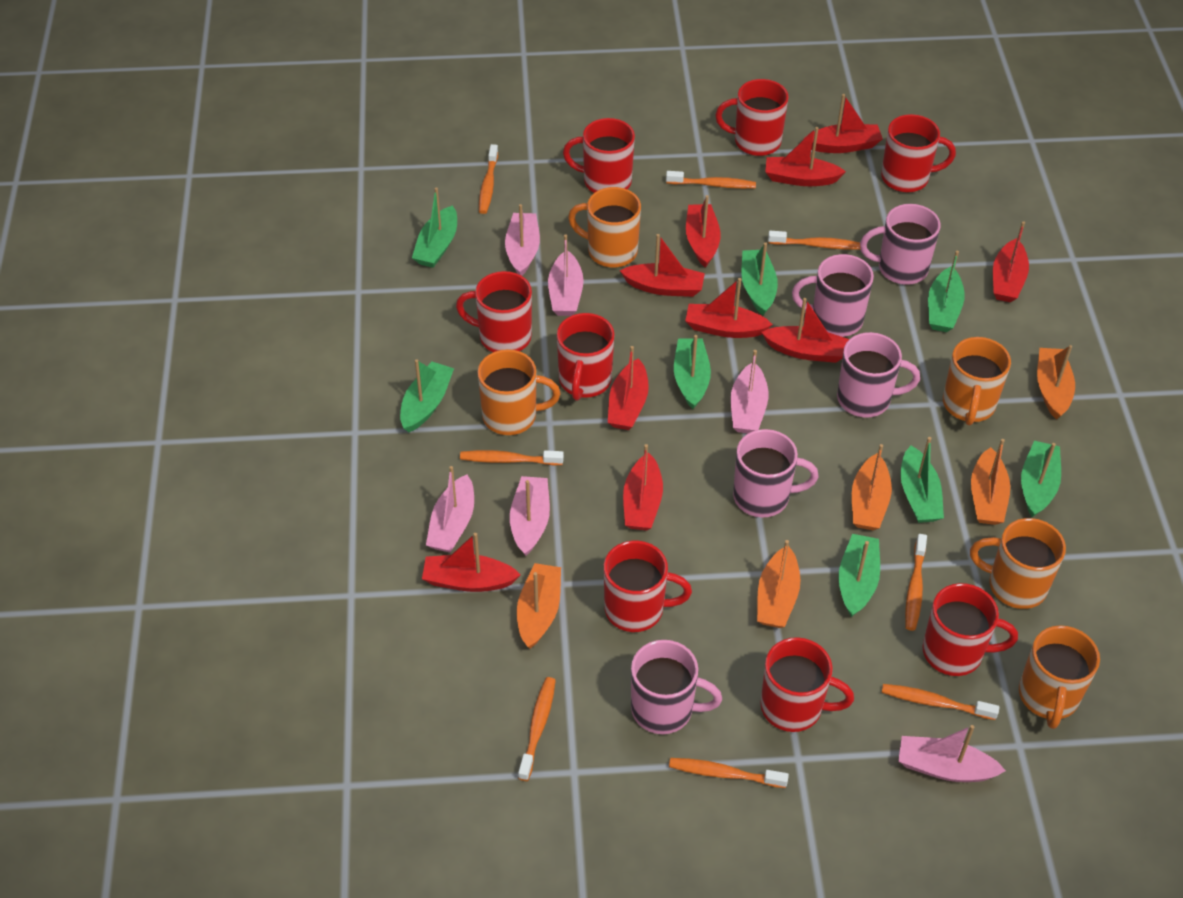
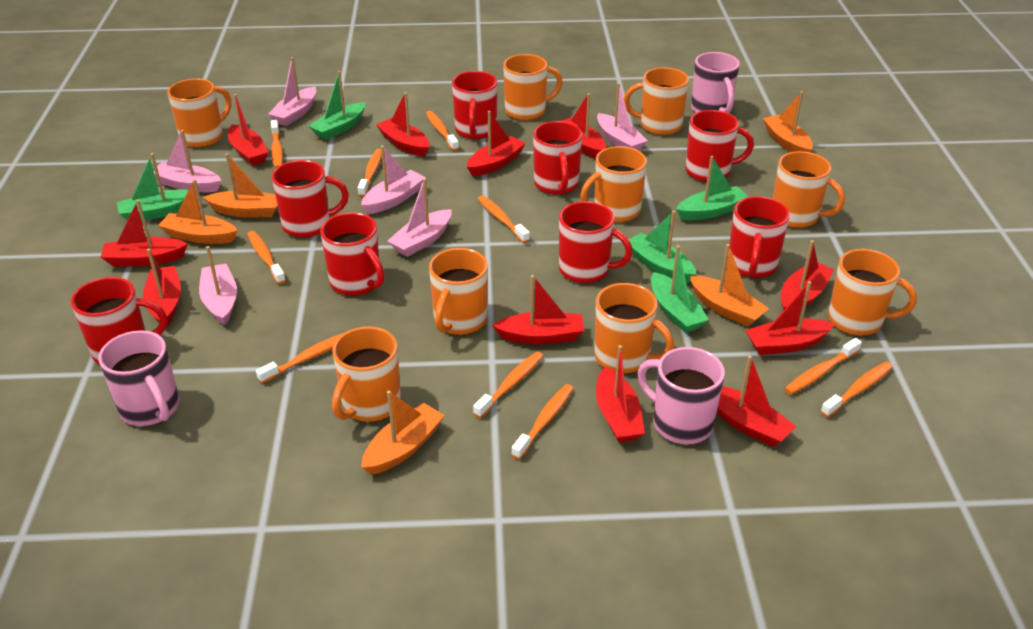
green boat: 8 -> 5
orange mug: 5 -> 9
orange toothbrush: 8 -> 10
pink mug: 5 -> 3
red boat: 10 -> 11

